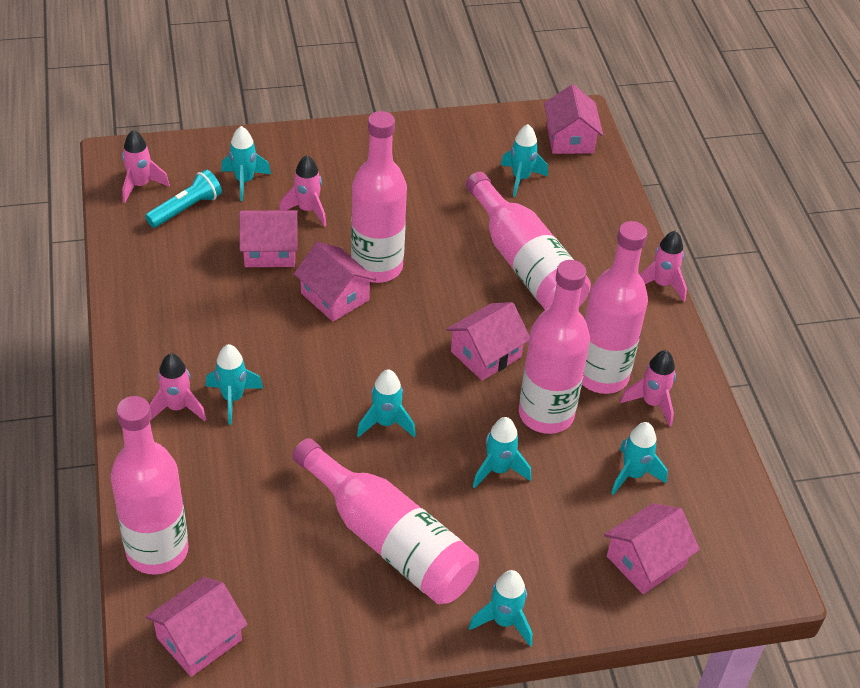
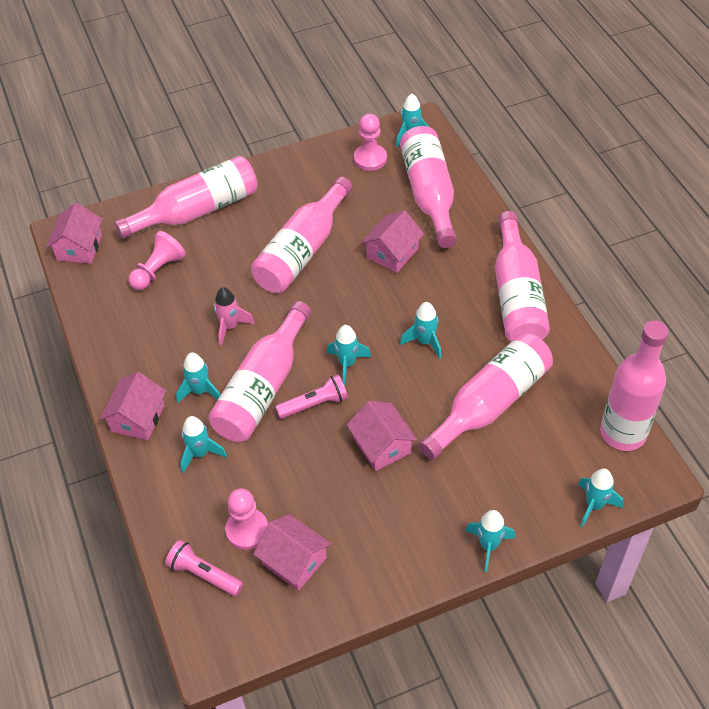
pink bottle: 6 -> 7
pink flashlight: 0 -> 2
pink house: 6 -> 5
pink pawn: 0 -> 3
pink rocket: 5 -> 1
turquoise flashlight: 1 -> 0

